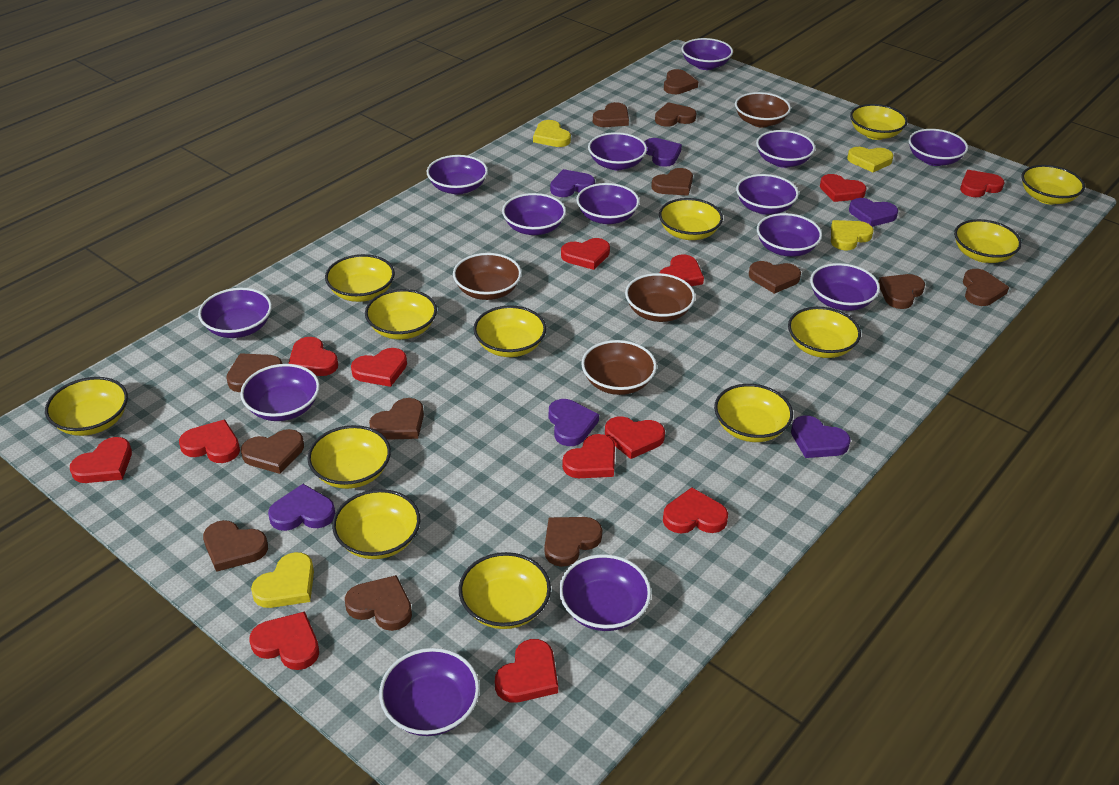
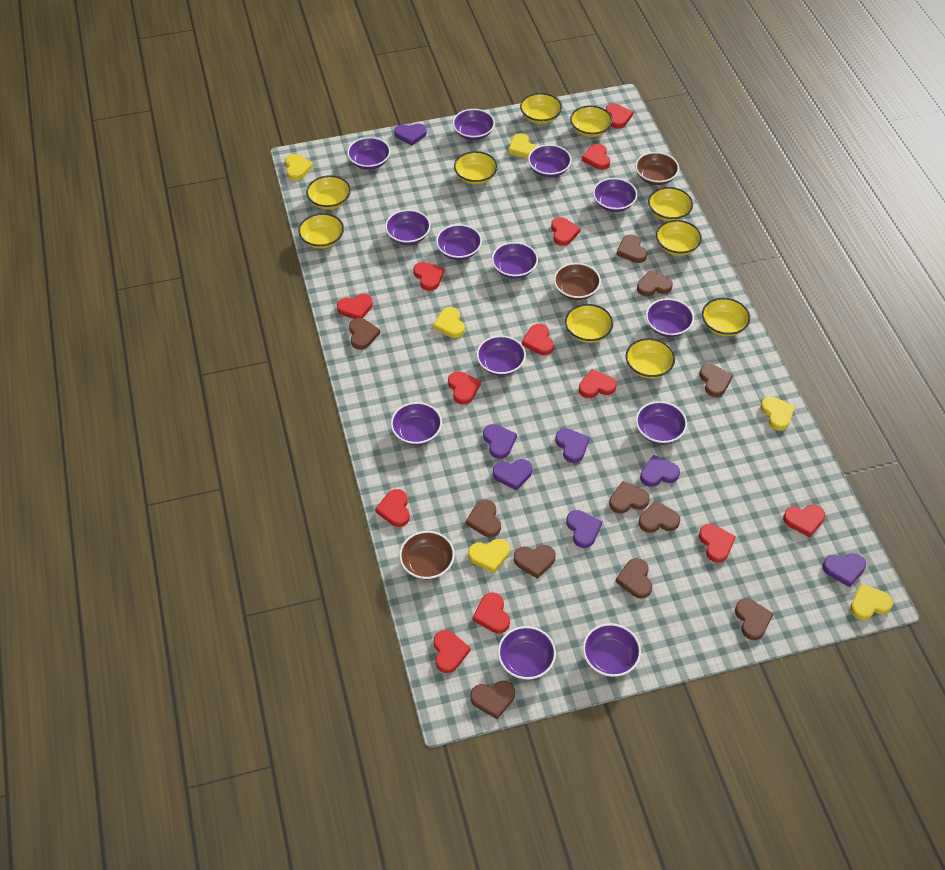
brown bowl: 4 -> 3
brown heart: 13 -> 11
purple bowl: 14 -> 13
purple heart: 6 -> 7
yellow bowl: 13 -> 10
yellow heart: 4 -> 6

